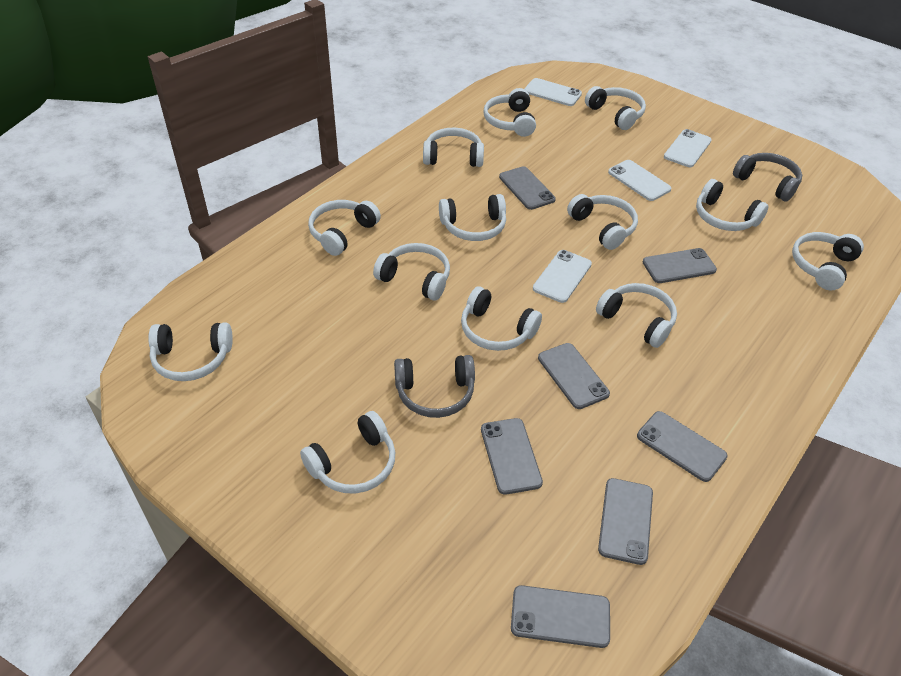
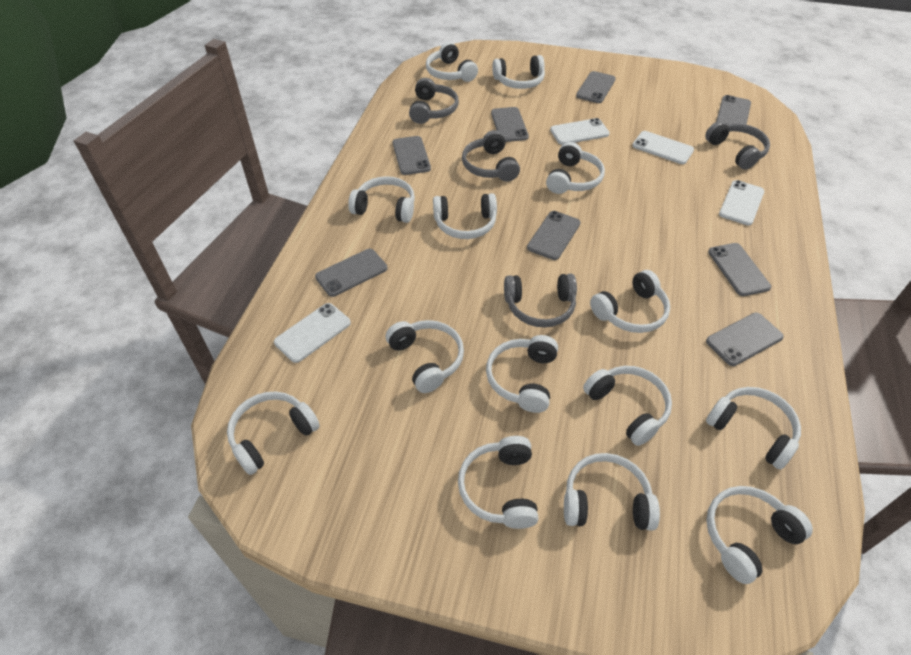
grey headphones: 2 -> 4
grey phone: 7 -> 8
white headphones: 13 -> 14

